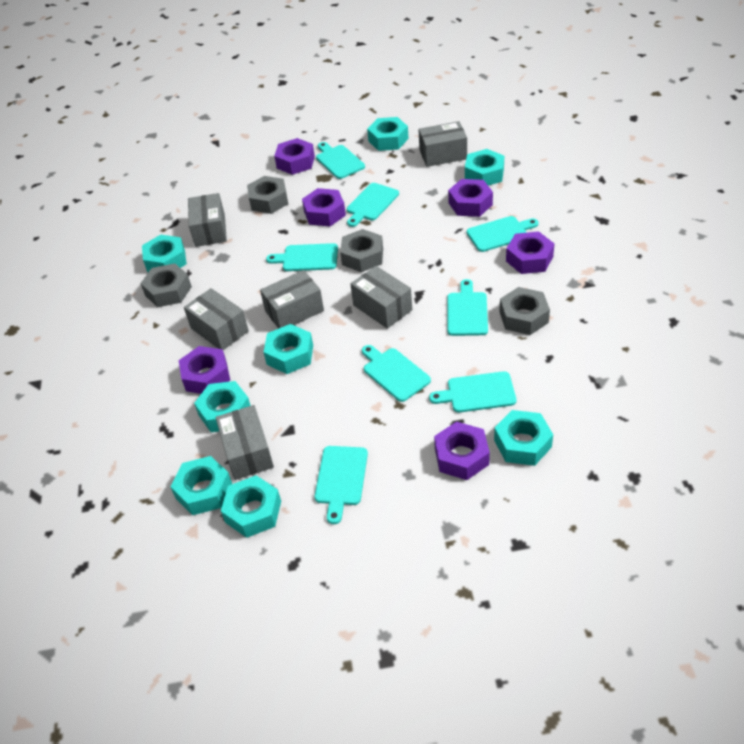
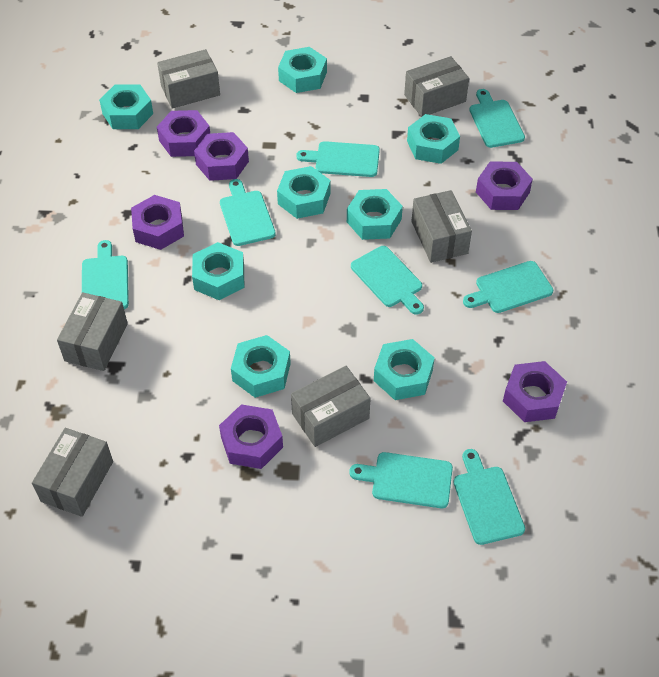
grey nut: 4 -> 0

